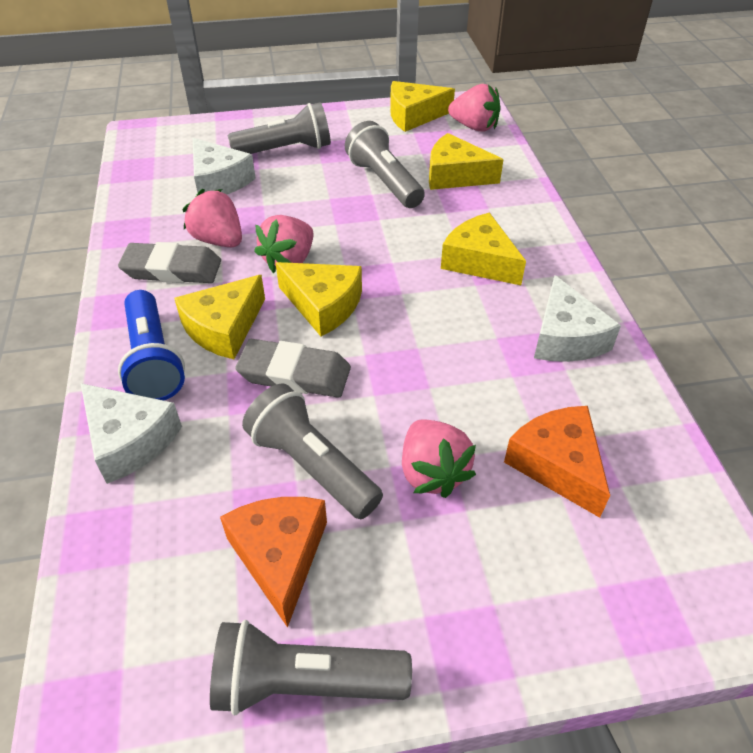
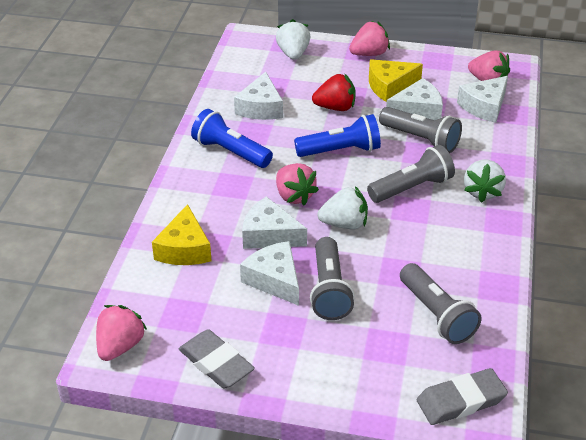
blue flashlight: 1 -> 2
orange cheese: 2 -> 0
red strawberry: 0 -> 1
white cheese: 3 -> 5
white strawberry: 0 -> 3
yellow cheese: 5 -> 2

